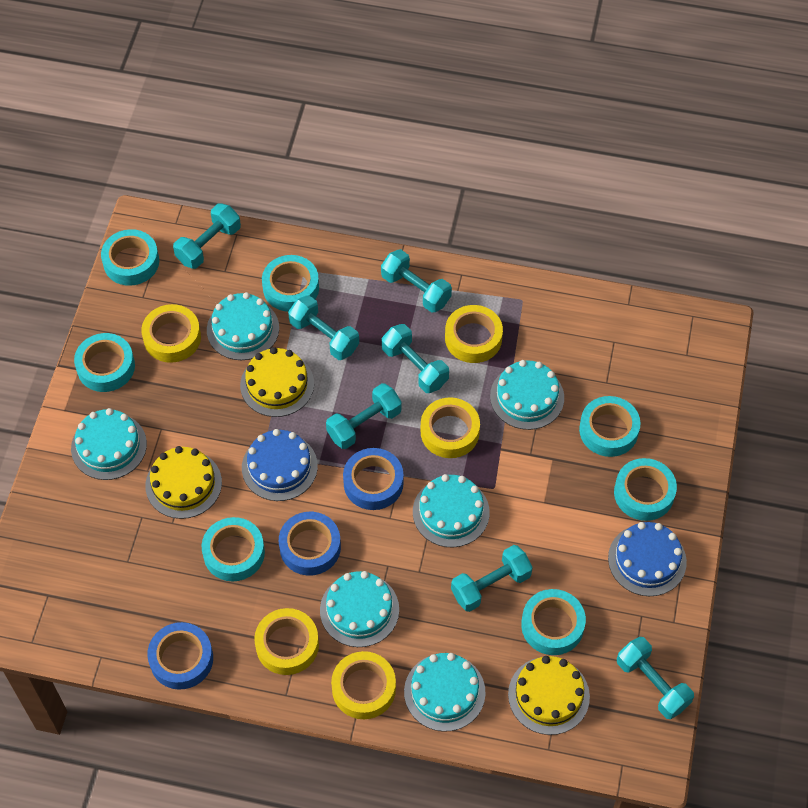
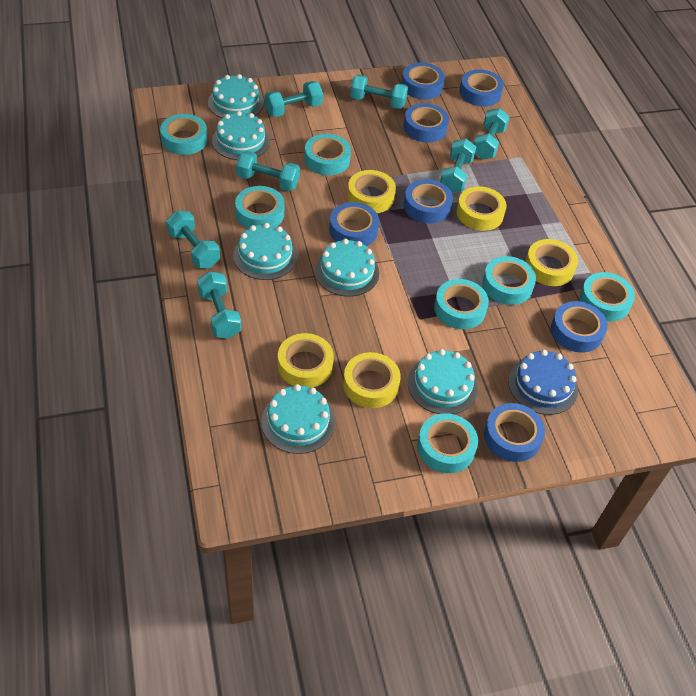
blue cake: 2 -> 1
blue tape: 3 -> 7
yellow cake: 3 -> 0

